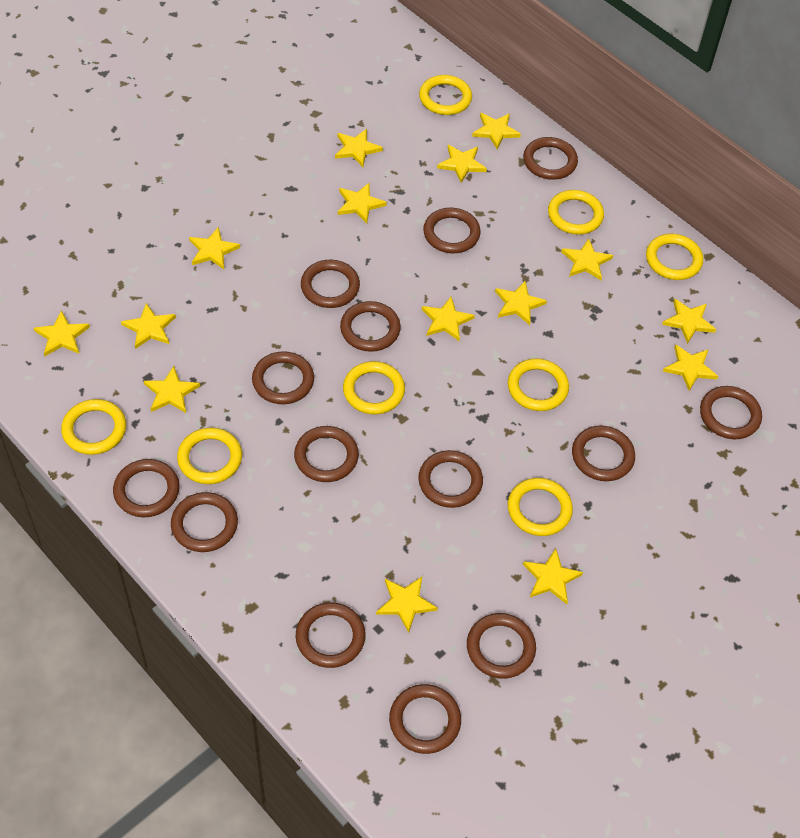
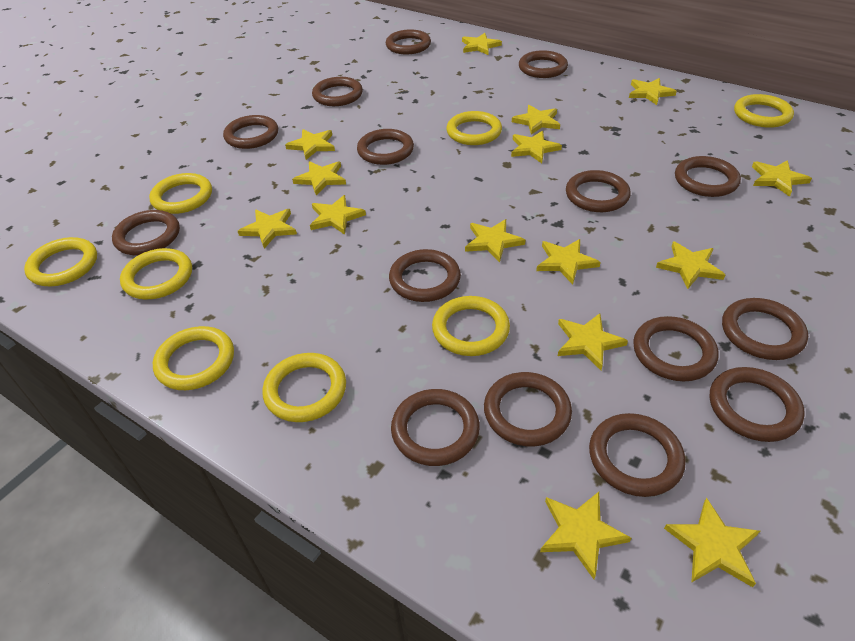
brown ring: 14 -> 15

